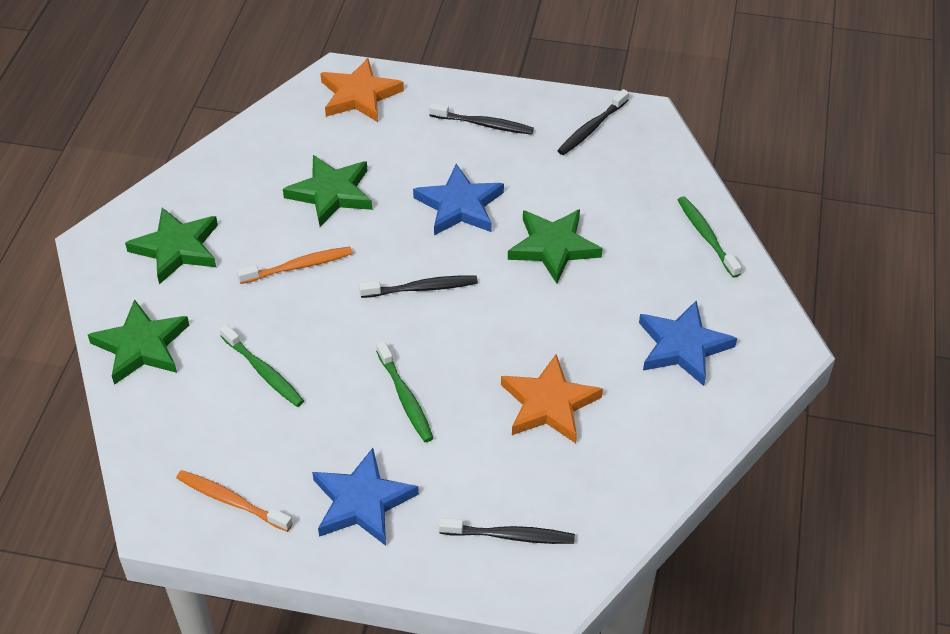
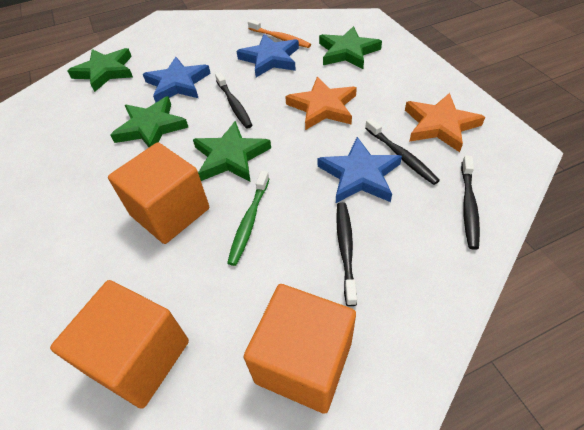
green toothbrush: 3 -> 1
orange cube: 0 -> 3
orange toothbrush: 2 -> 1

